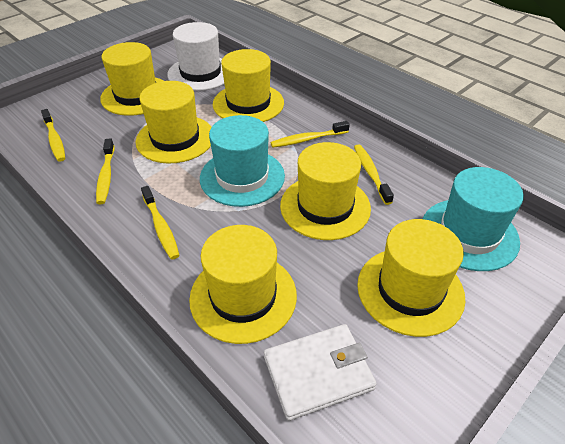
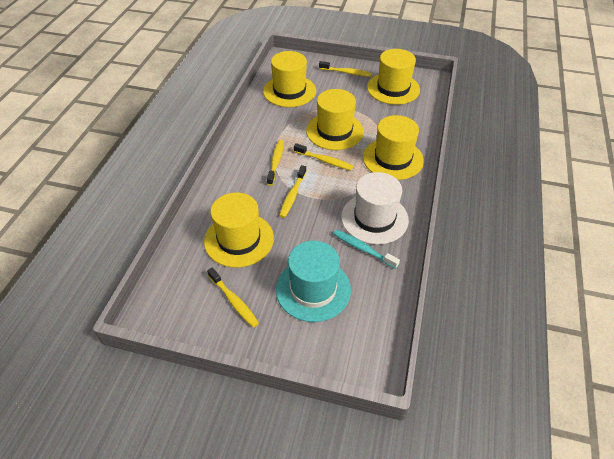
turquoise hat: 2 -> 1
turquoise toothbrush: 0 -> 1
white wallet: 1 -> 0
yellow hat: 6 -> 5

